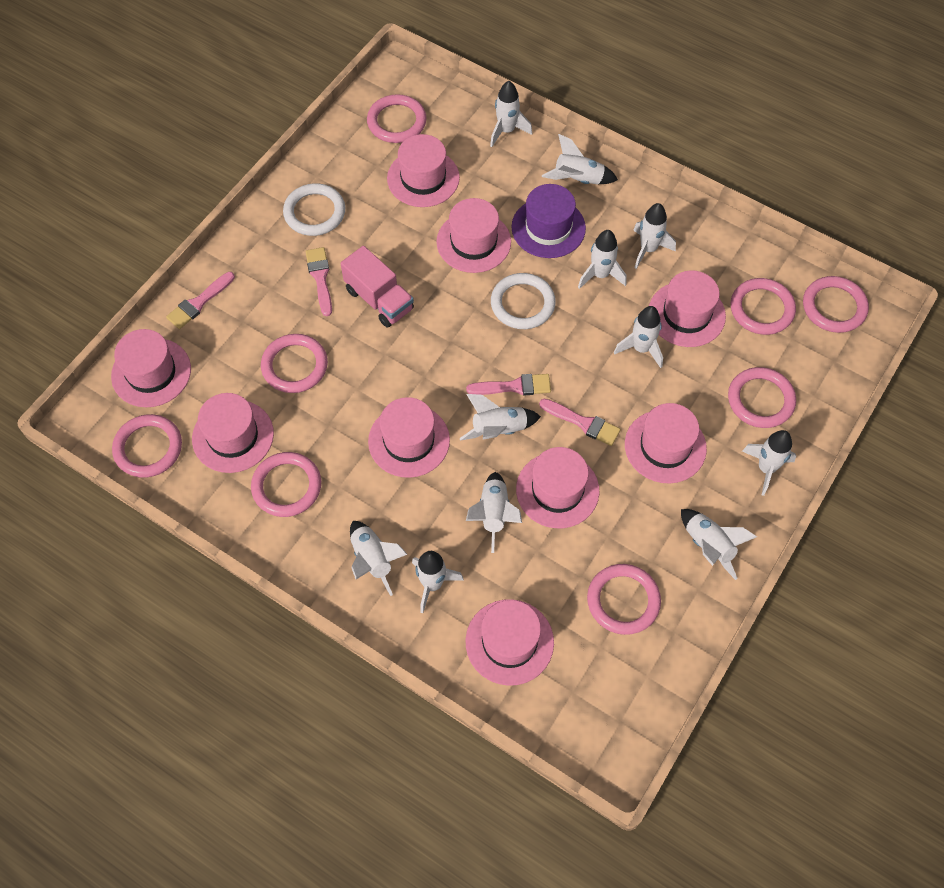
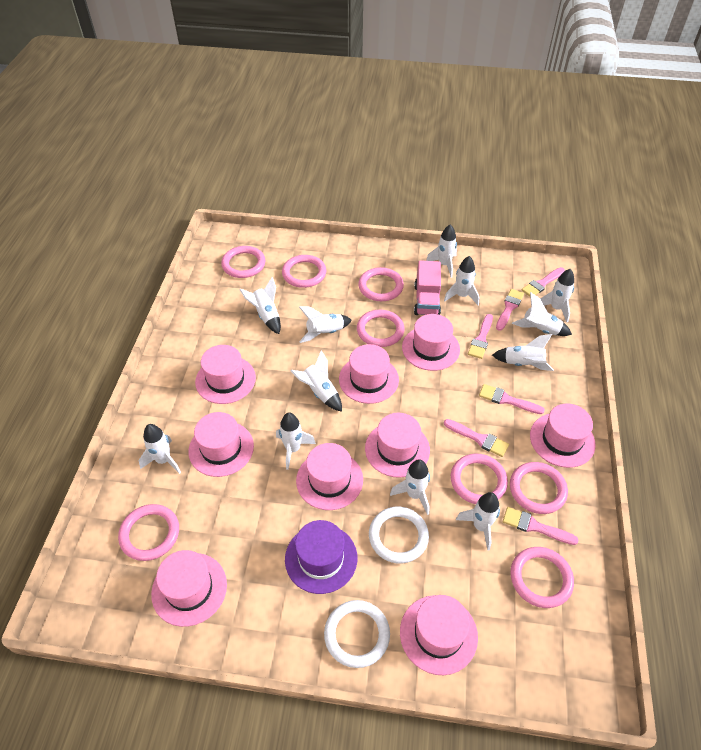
pink brush: 4 -> 6
white rocket: 11 -> 12

